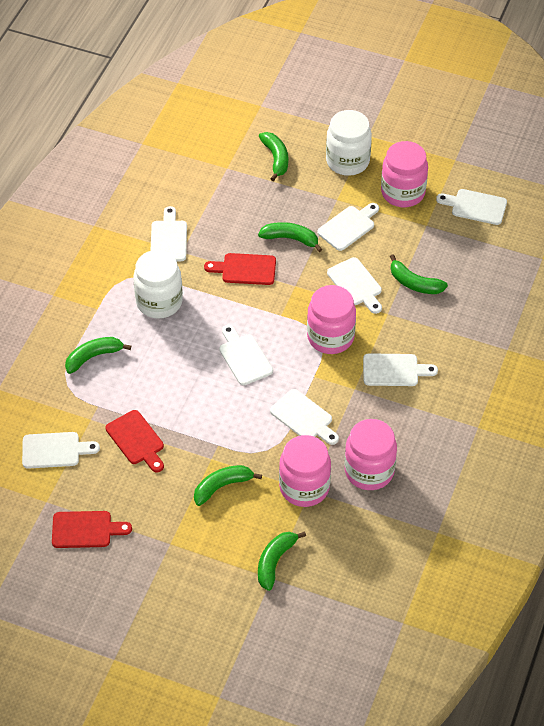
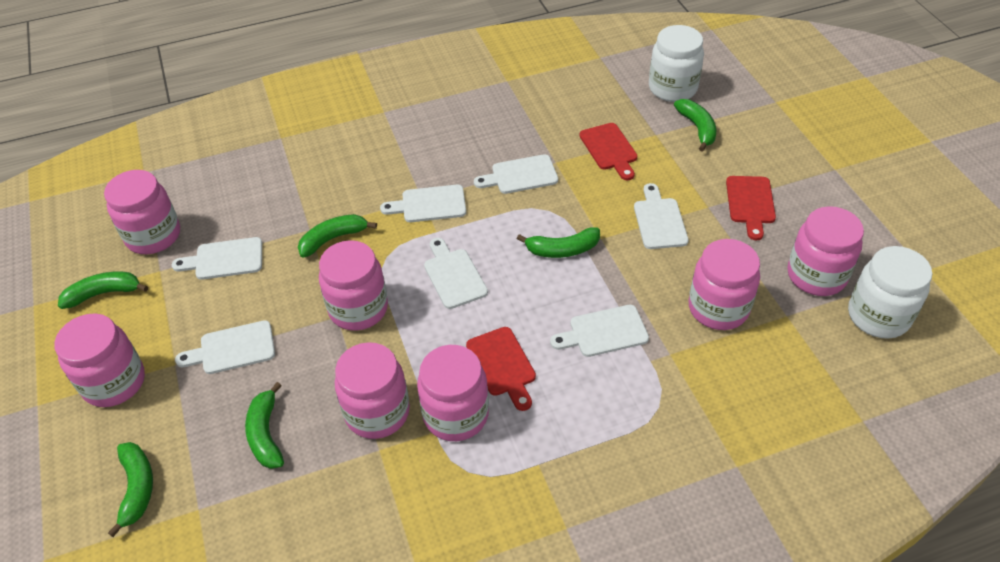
pink jar: 4 -> 7
white cutting board: 8 -> 7

